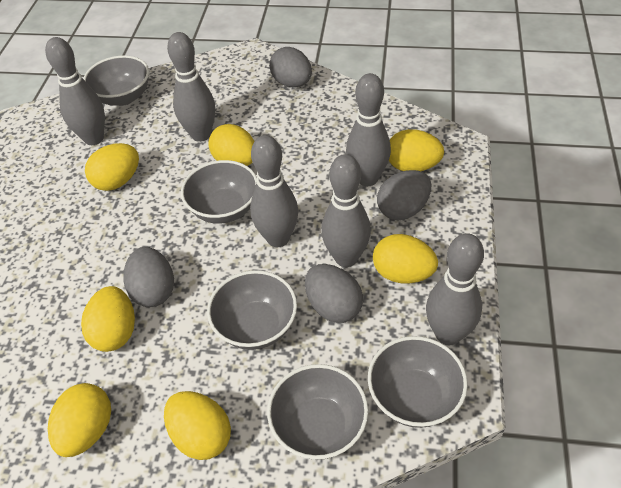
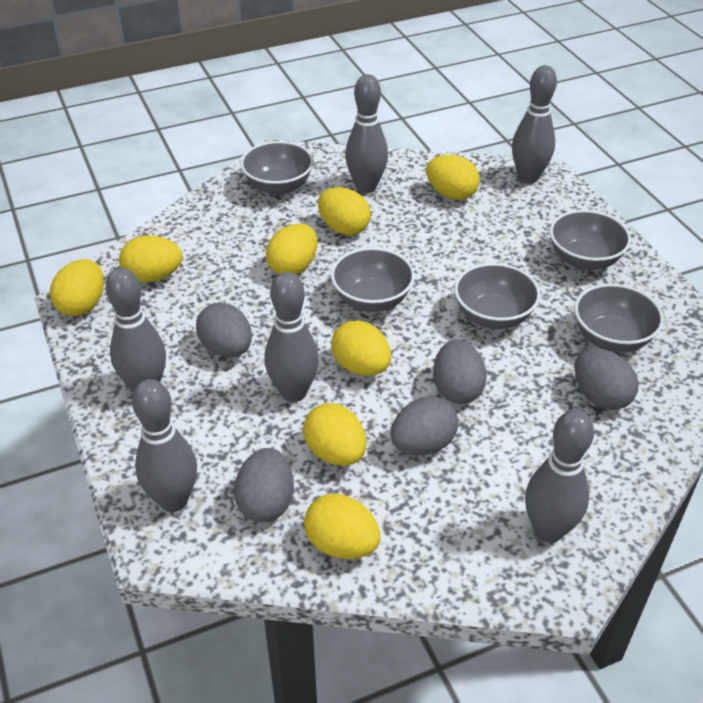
grey egg: 4 -> 5
yellow egg: 7 -> 8

